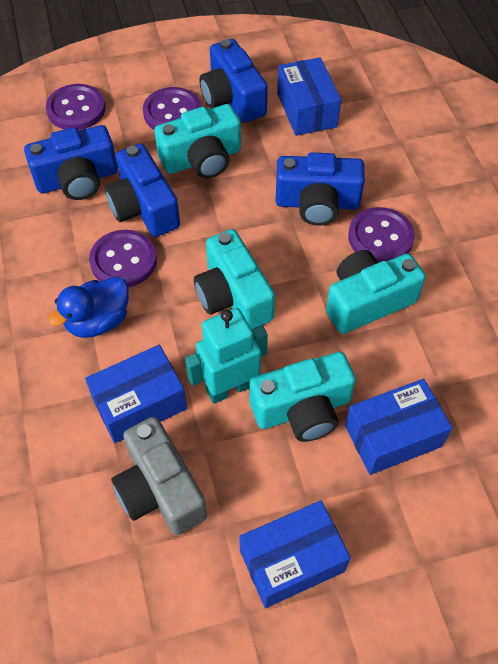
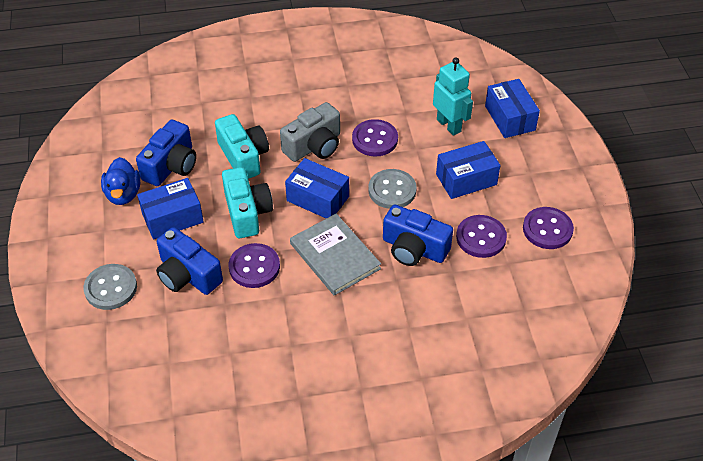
blue camera: 4 -> 3
grey book: 0 -> 1
grey button: 0 -> 2
turquoise camera: 4 -> 2

